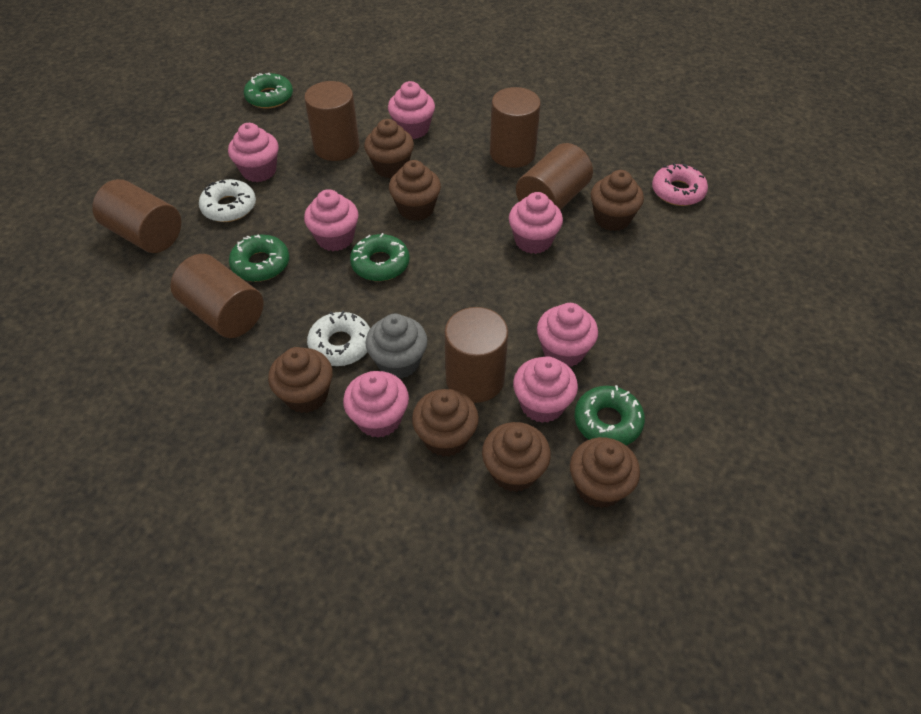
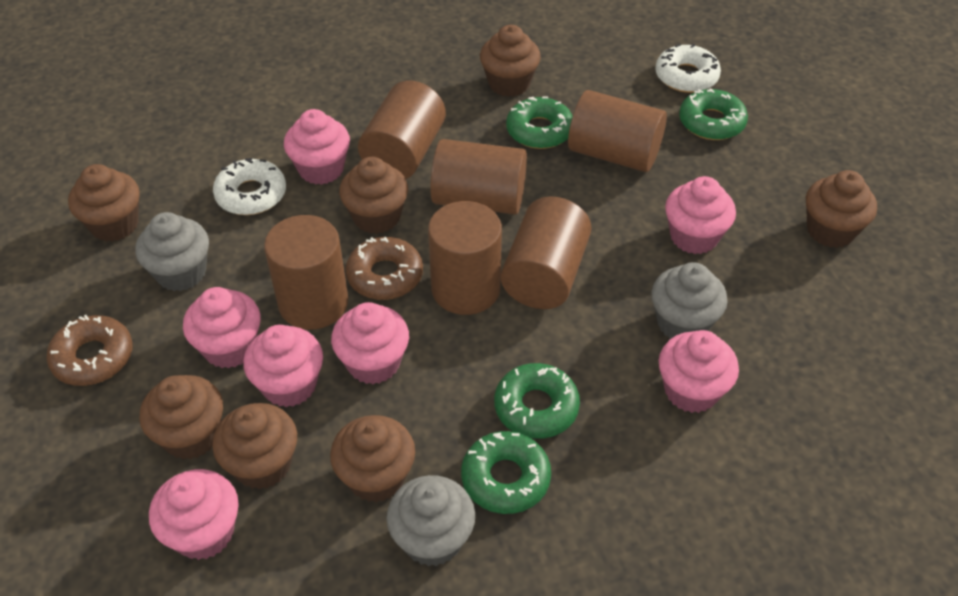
brown donut: 0 -> 2
grey cupcake: 1 -> 3
pink donut: 1 -> 0

